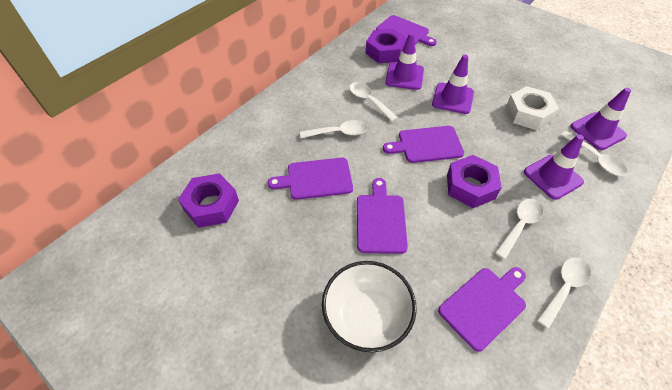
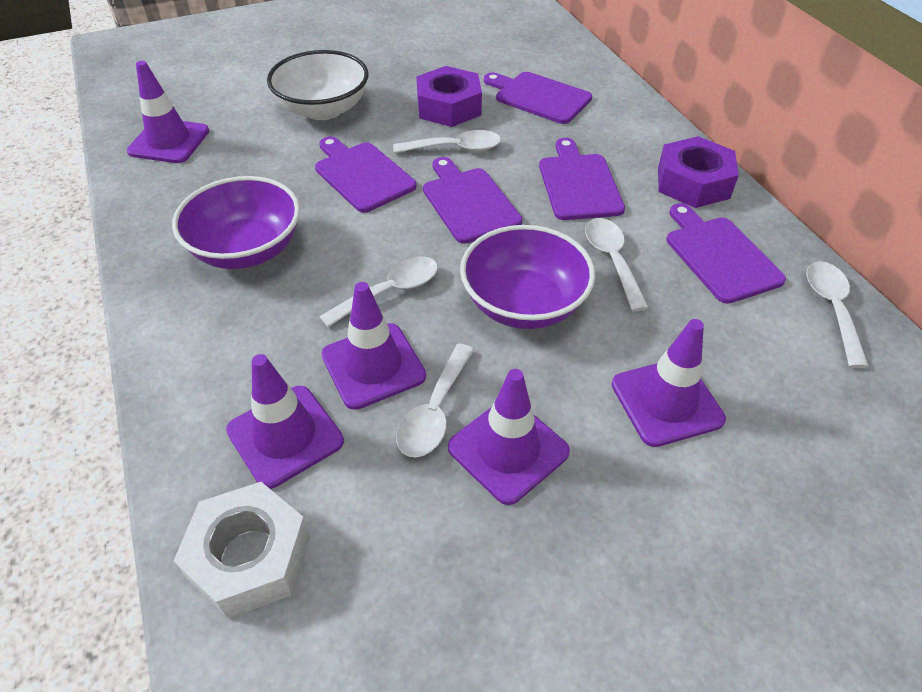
purple bowl: 0 -> 2
purple nut: 3 -> 2
purple traffic cone: 4 -> 5

